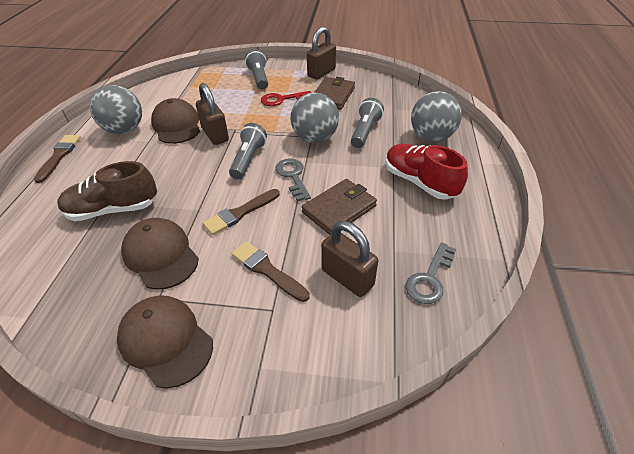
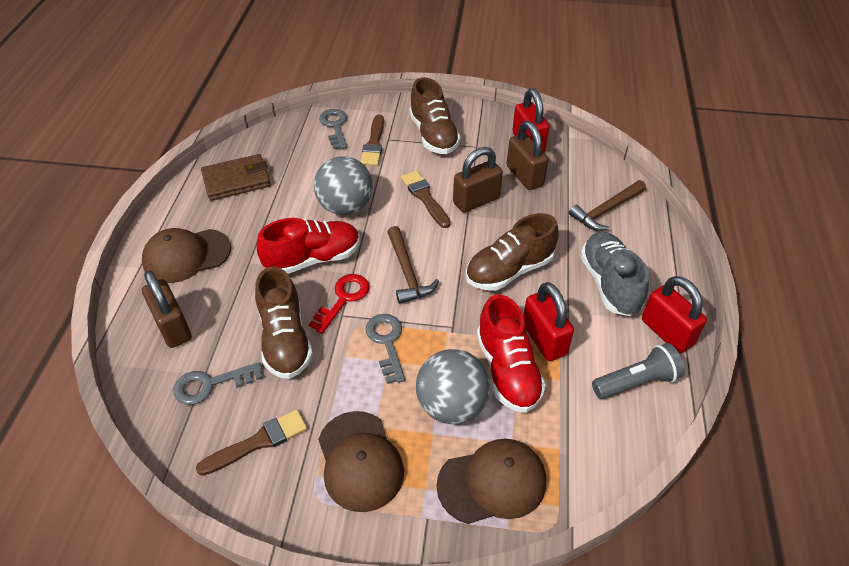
brown hammer: 0 -> 2
brown shoe: 1 -> 3
brown wallet: 2 -> 1
grey ball: 3 -> 2
grey flashlight: 3 -> 1
grey key: 2 -> 3
grey shoe: 0 -> 1
red padlock: 0 -> 3
red shoe: 1 -> 2

